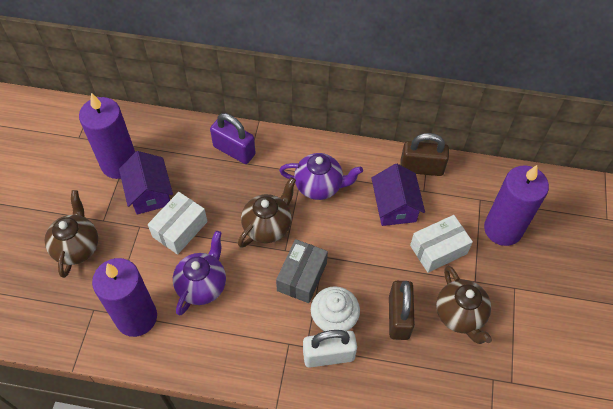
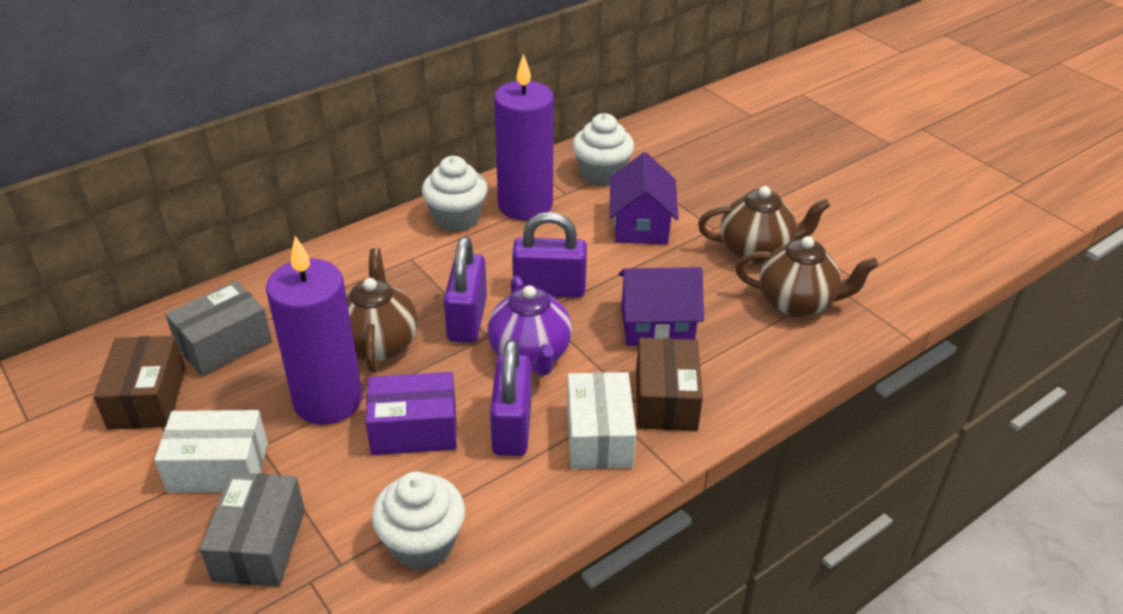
brown box: 0 -> 2
brown padlock: 2 -> 0
grey box: 1 -> 2
purple box: 0 -> 1
purple candle: 3 -> 2
purple padlock: 1 -> 3
purple teapot: 2 -> 1
white cupcake: 1 -> 3
white padlock: 1 -> 0

